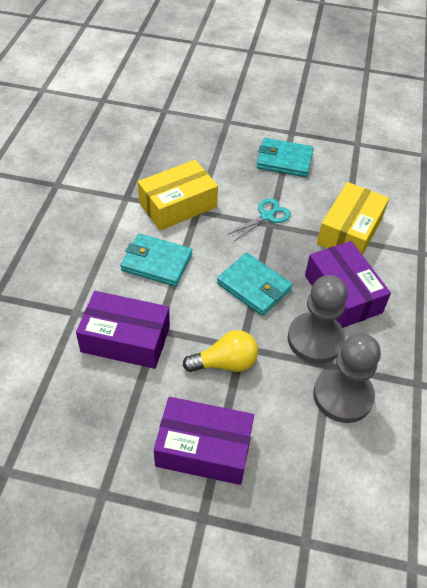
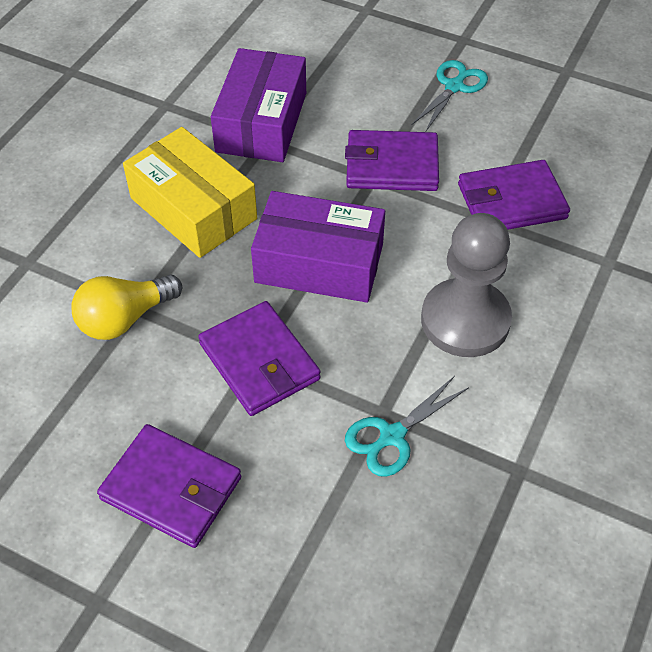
grey pawn: 2 -> 1
purple box: 3 -> 2
purple wallet: 0 -> 4
turquoise scissors: 1 -> 2
turquoise wallet: 3 -> 0
yellow box: 2 -> 1

